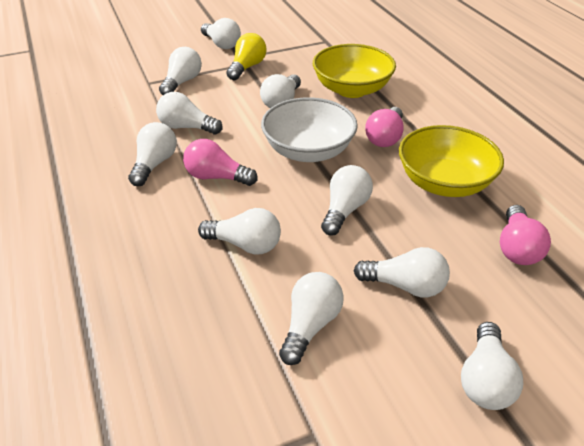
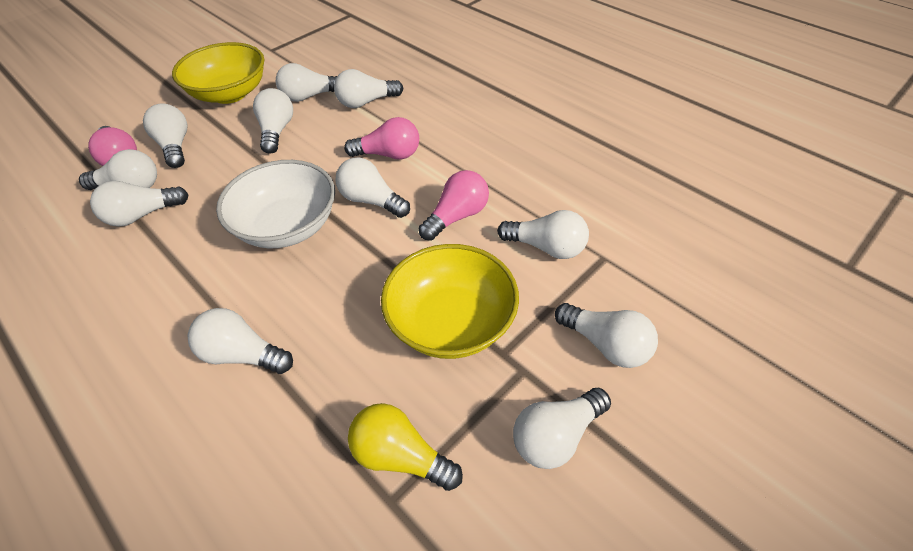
white light bulb: 10 -> 11

